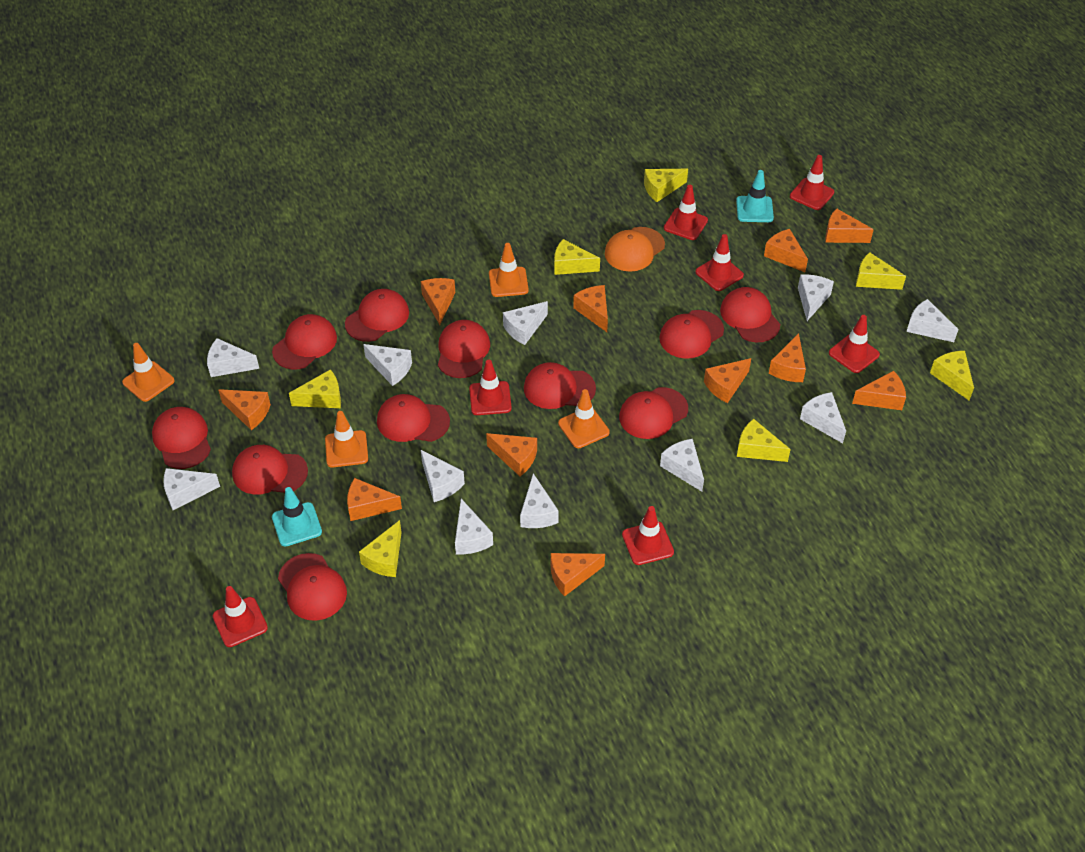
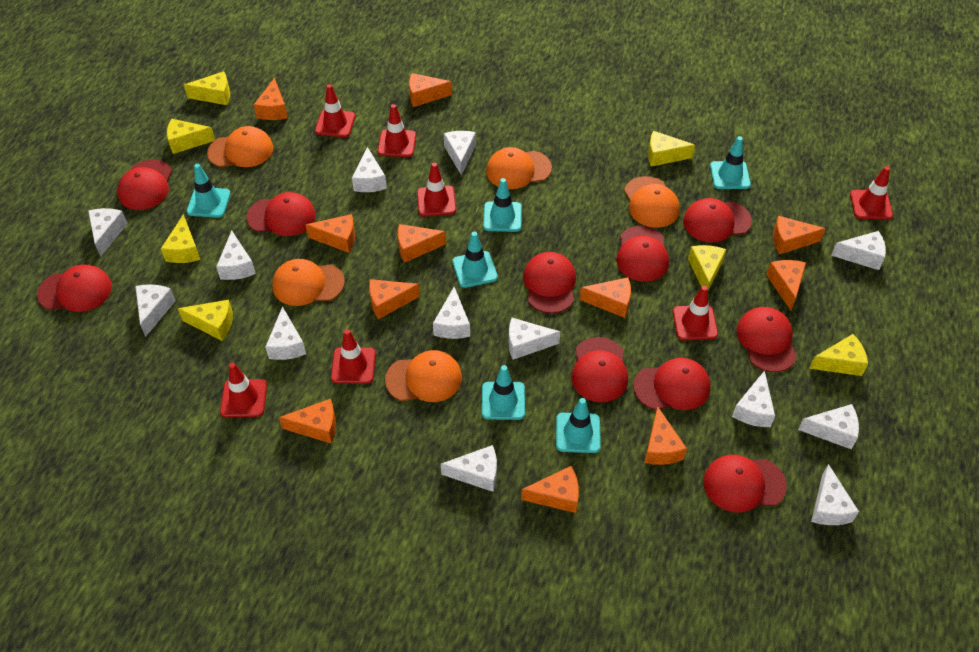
orange cap: 1 -> 5
orange traffic cone: 4 -> 0
red cap: 11 -> 10
turquoise traffic cone: 2 -> 6
white cheese: 11 -> 13

